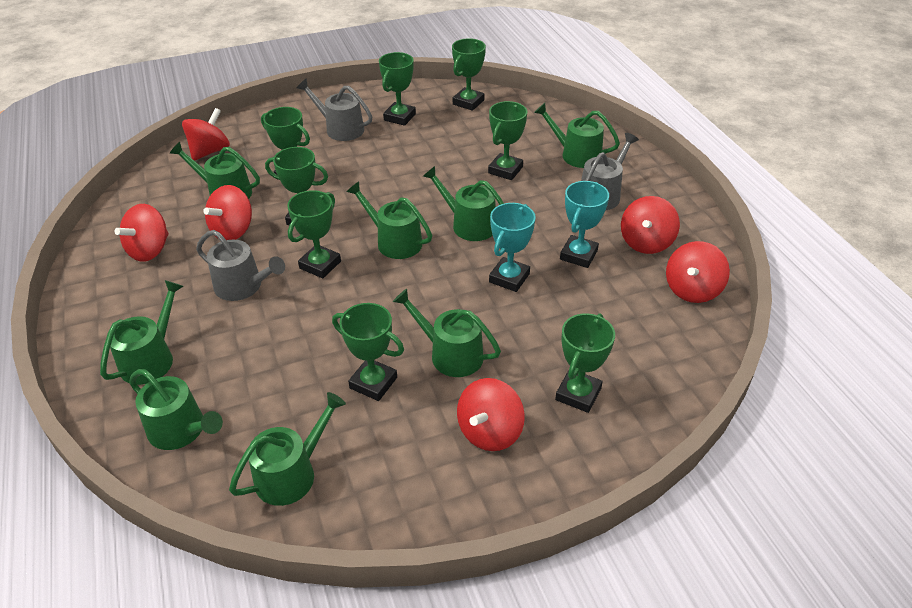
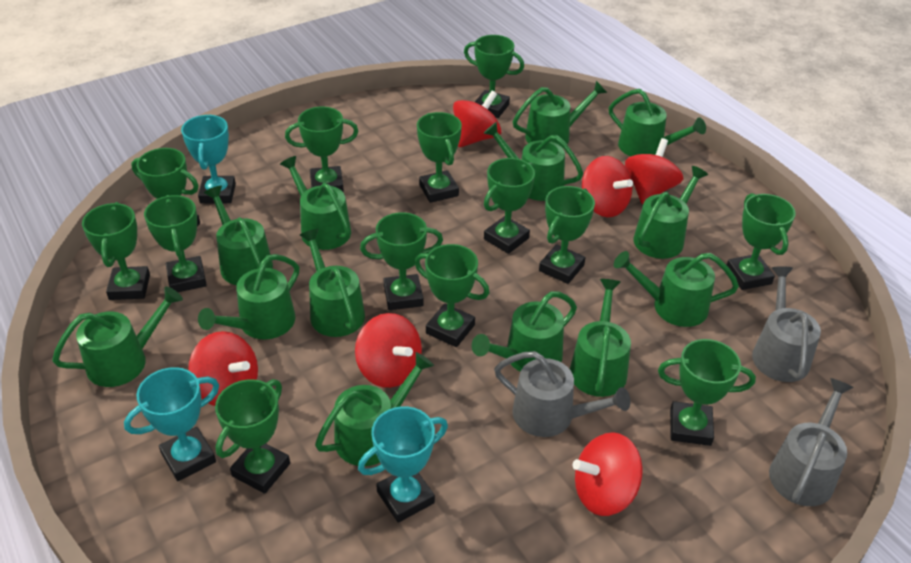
green trophy: 8 -> 13
green watering can: 8 -> 13
turquoise trophy: 2 -> 3

